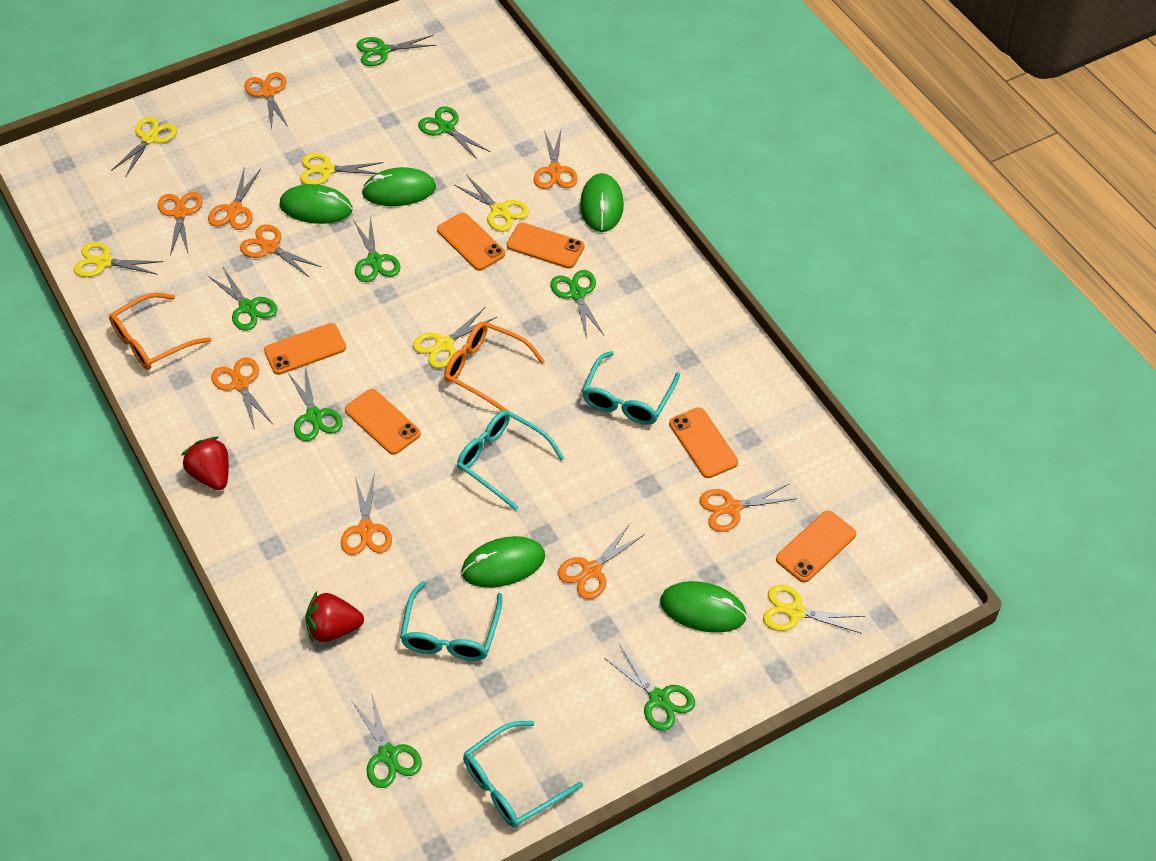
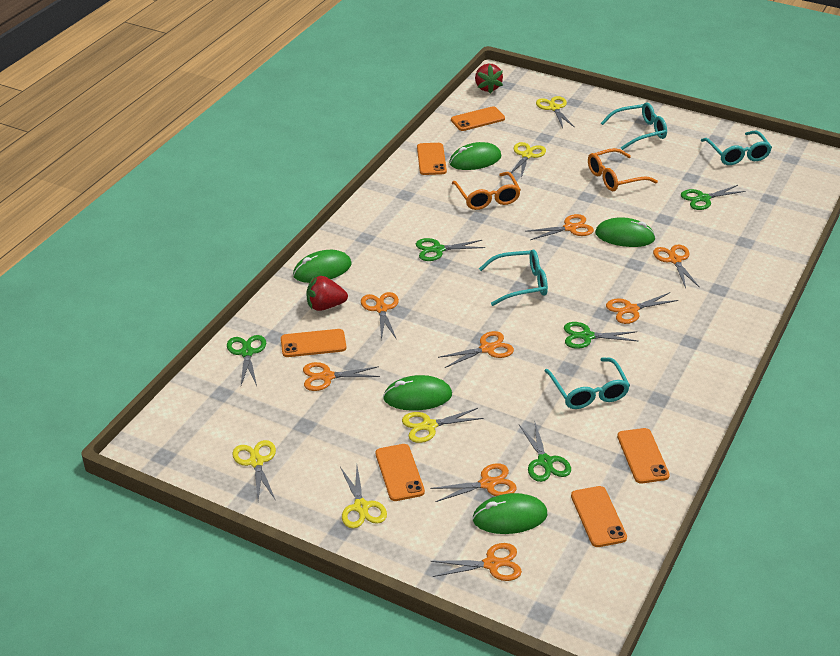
green scissors: 8 -> 5
orange scissors: 9 -> 8
yellow scissors: 6 -> 5

